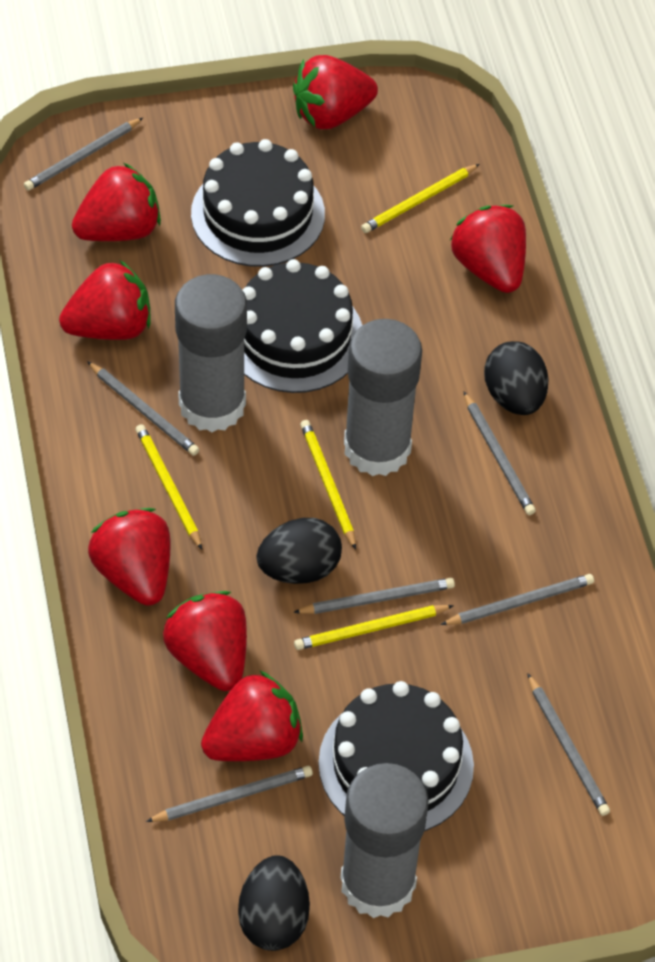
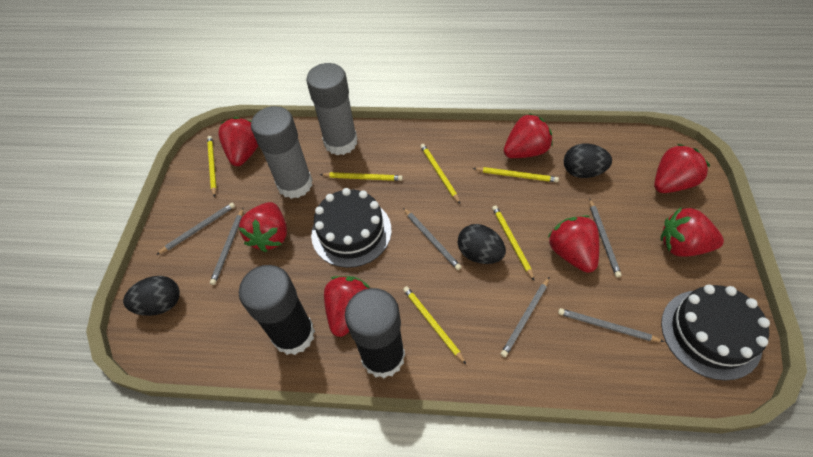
black cake: 3 -> 2
black glue stick: 0 -> 2
grey glue stick: 3 -> 2
grey pencil: 7 -> 6
yellow pencil: 4 -> 6

